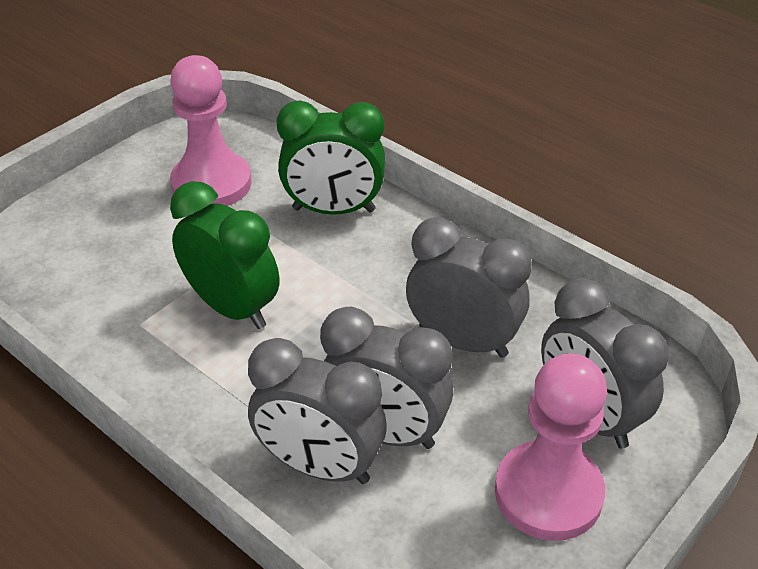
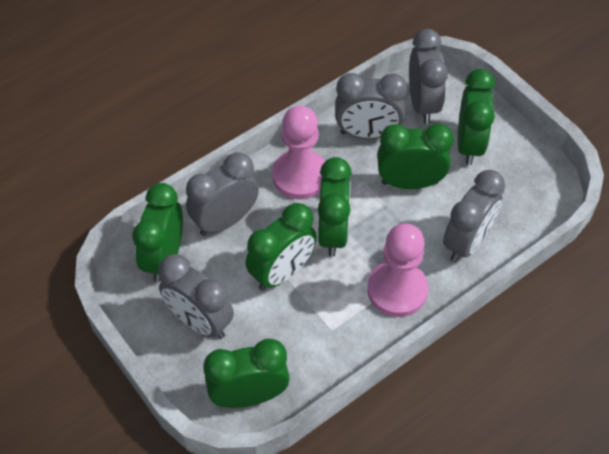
green clock: 2 -> 6
grey clock: 4 -> 5

